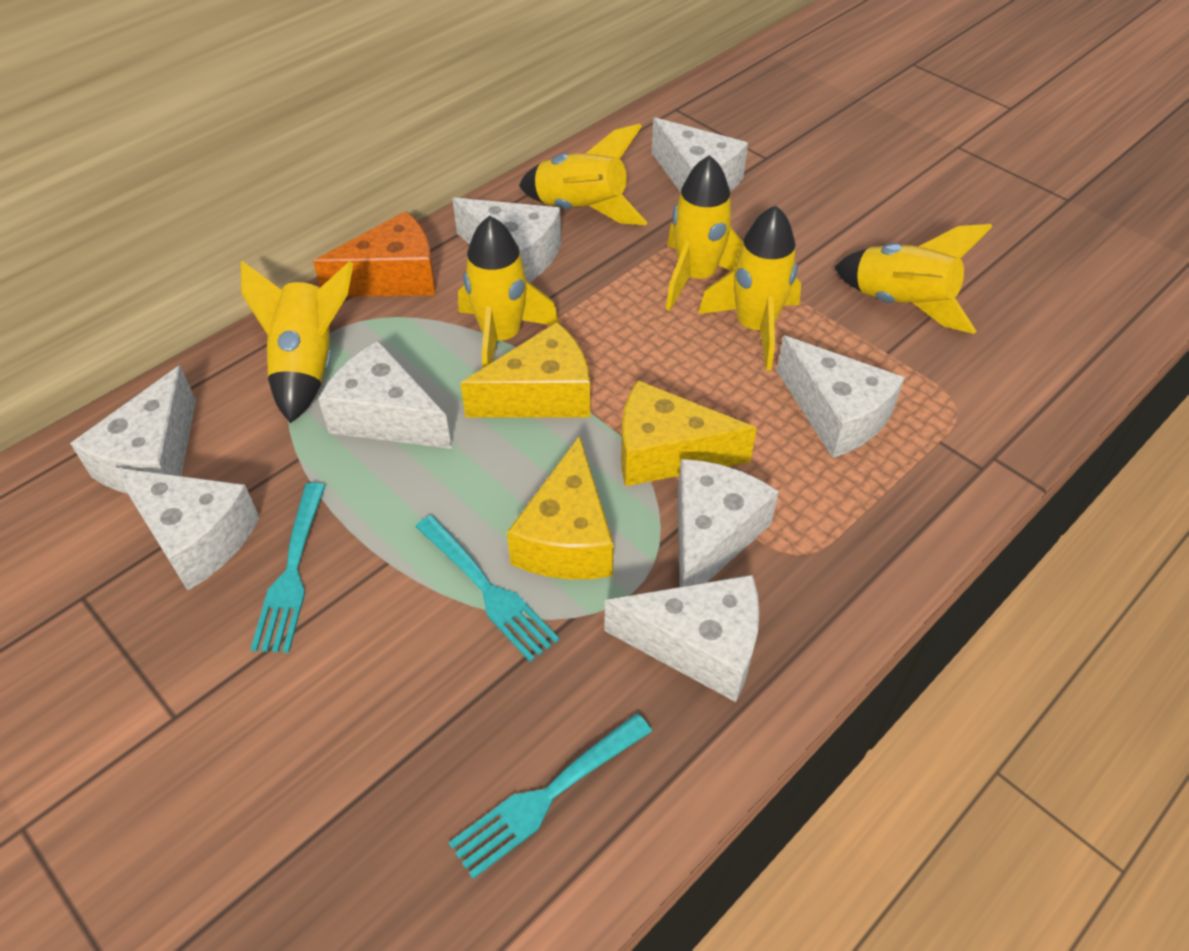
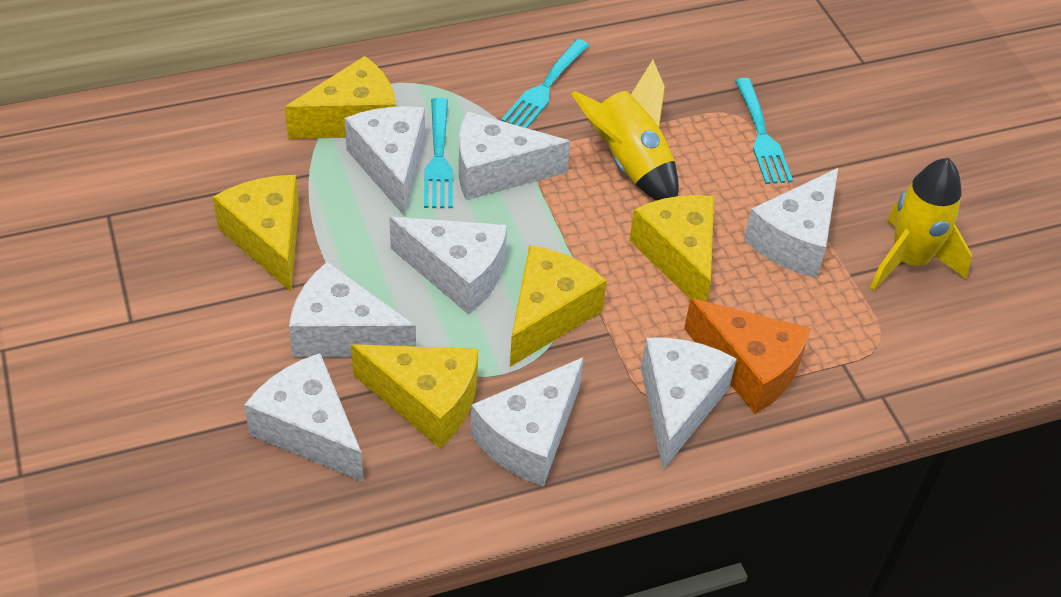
yellow cheese: 3 -> 5
yellow rocket: 6 -> 2

